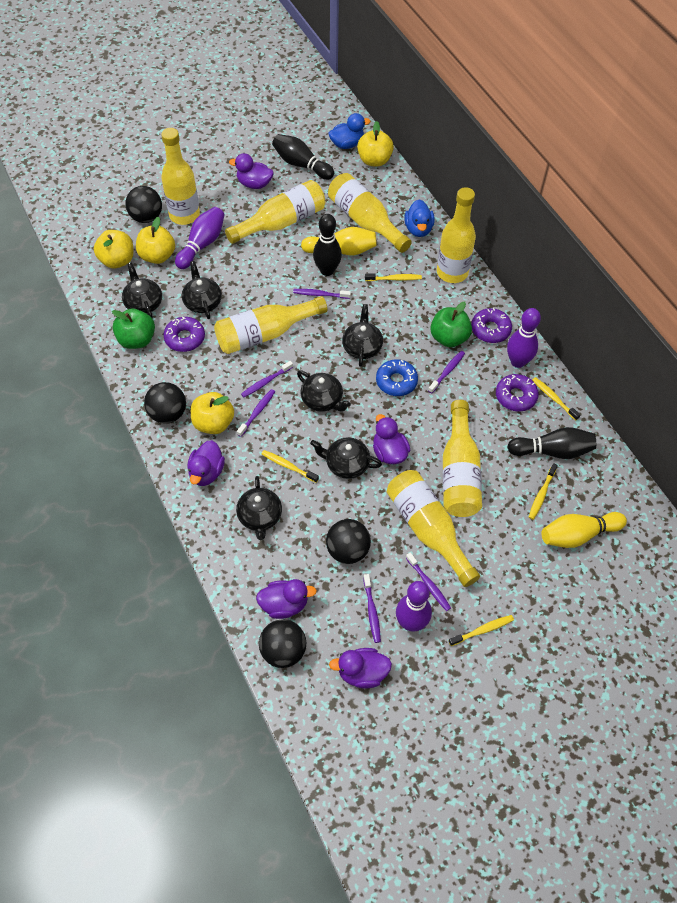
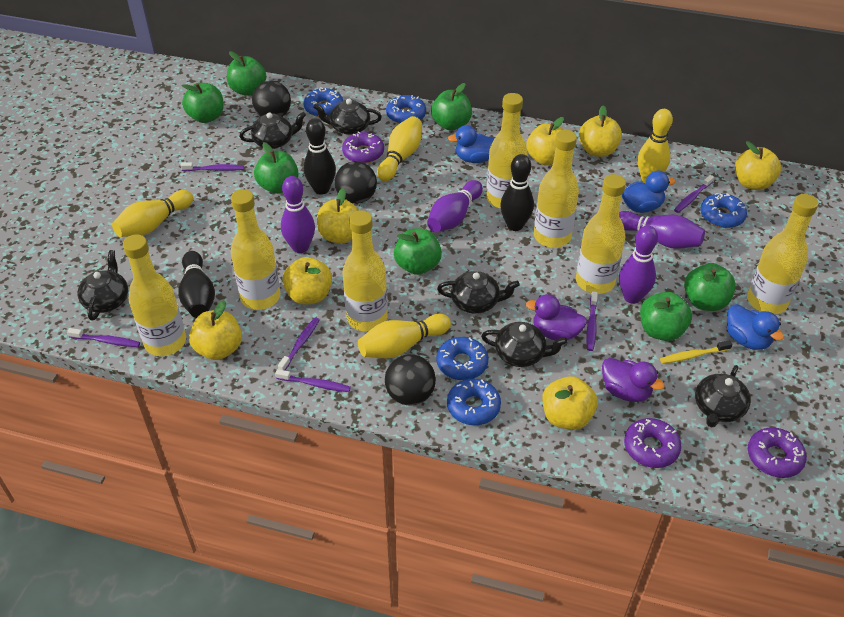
black ball: 4 -> 3
blue donut: 1 -> 5
blue duck: 2 -> 3
green apple: 2 -> 7
purple bowling pin: 3 -> 4
purple duck: 5 -> 2
yellow apple: 4 -> 7
yellow bowling pin: 2 -> 4
yellow toothbrush: 5 -> 1

